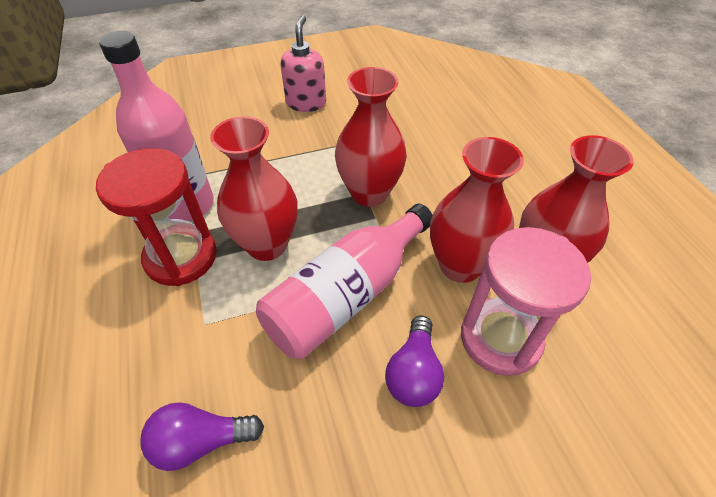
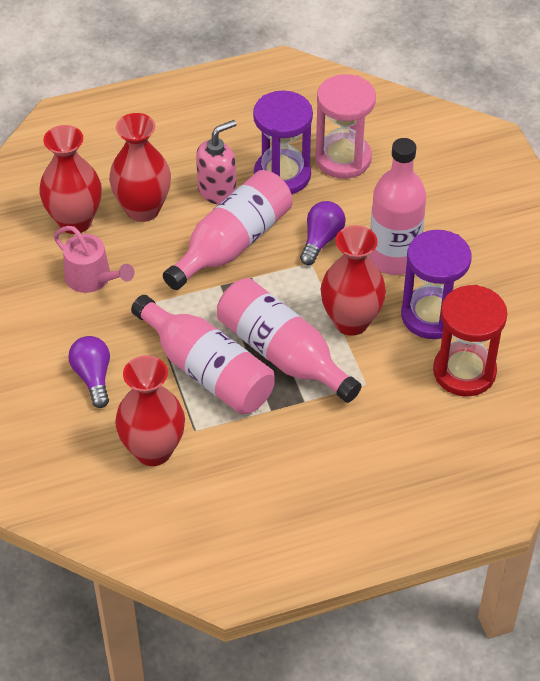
pink bottle: 2 -> 4
pink watering can: 0 -> 1
purple hourglass: 0 -> 2

